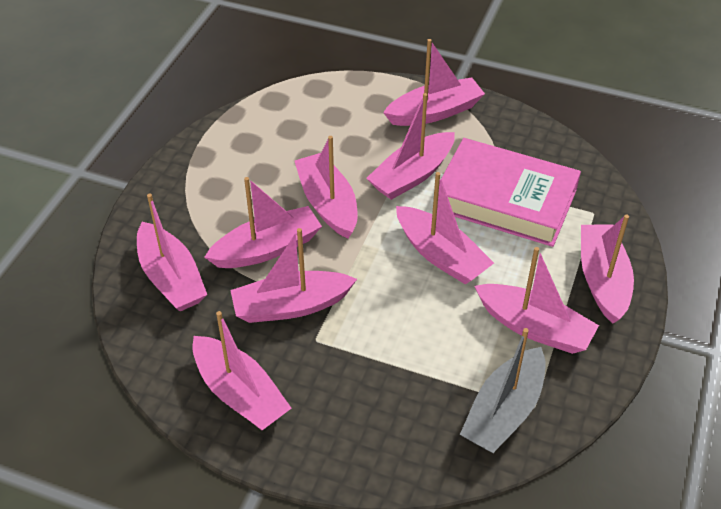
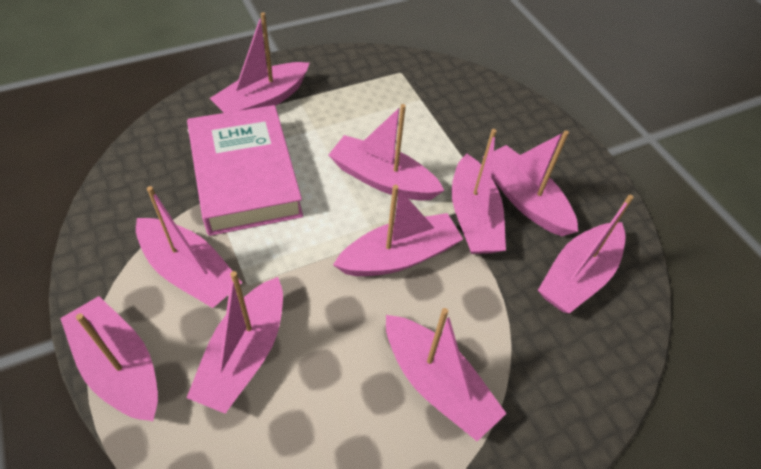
grey boat: 1 -> 0

